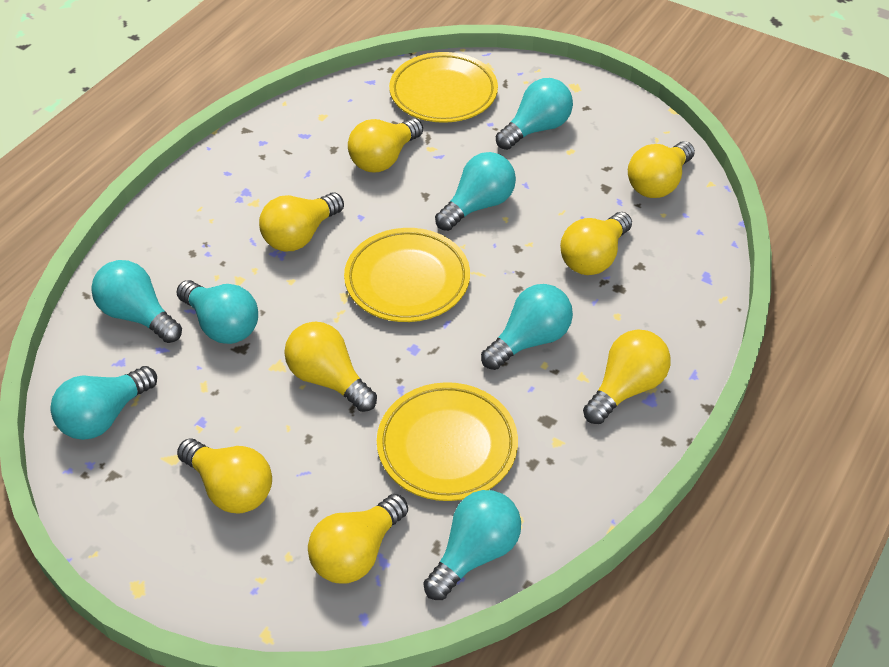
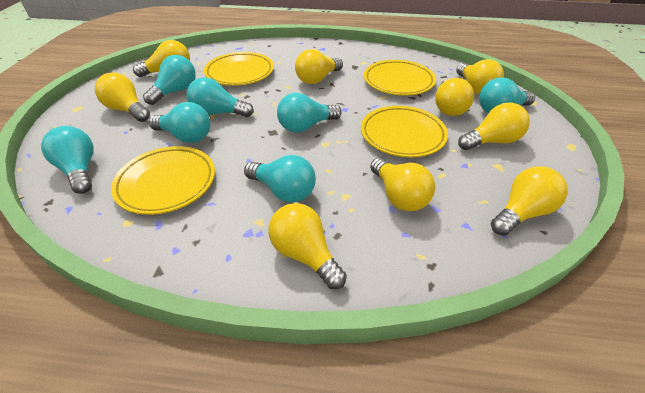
yellow light bulb: 8 -> 9
yellow plate: 3 -> 4

